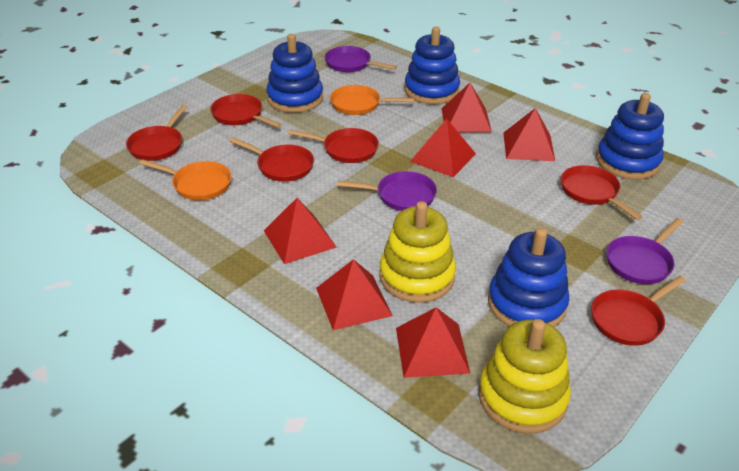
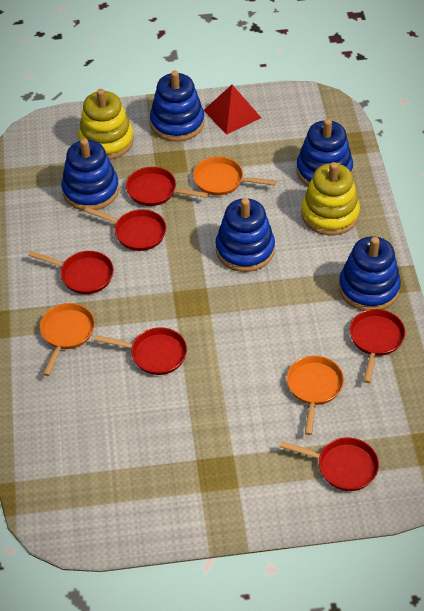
blue stacking toy: 4 -> 5
orange pan: 2 -> 3
purple pan: 3 -> 0
red pyramid: 6 -> 1

